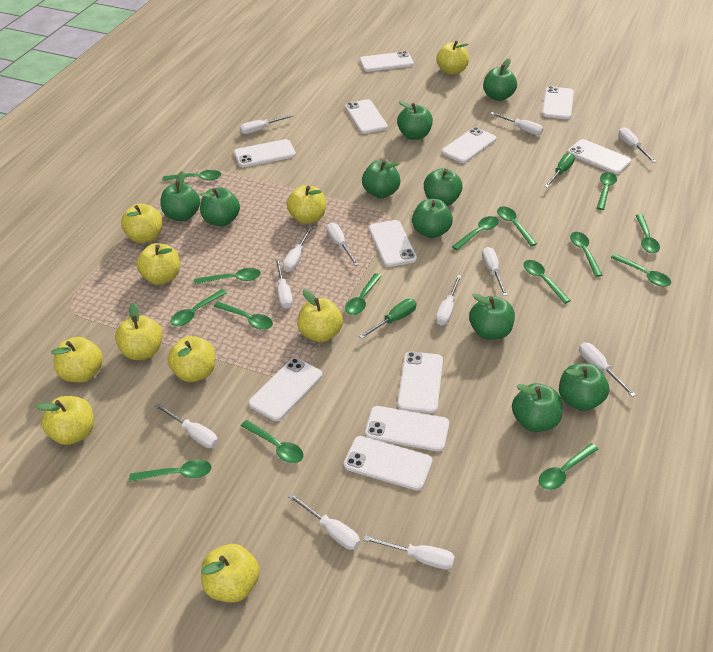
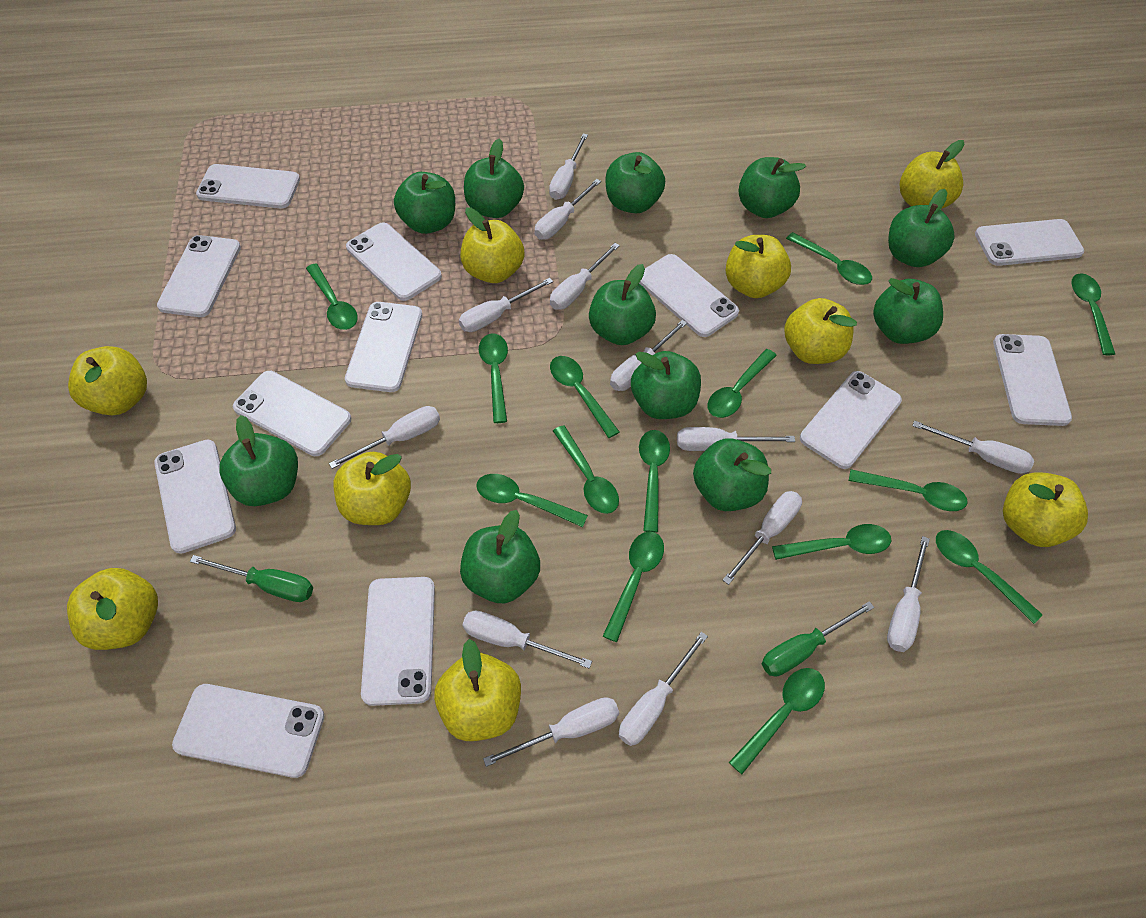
green apple: 10 -> 11
green spoon: 15 -> 14
white phone: 11 -> 12
white screwdriver: 12 -> 13
yellow apple: 10 -> 9

